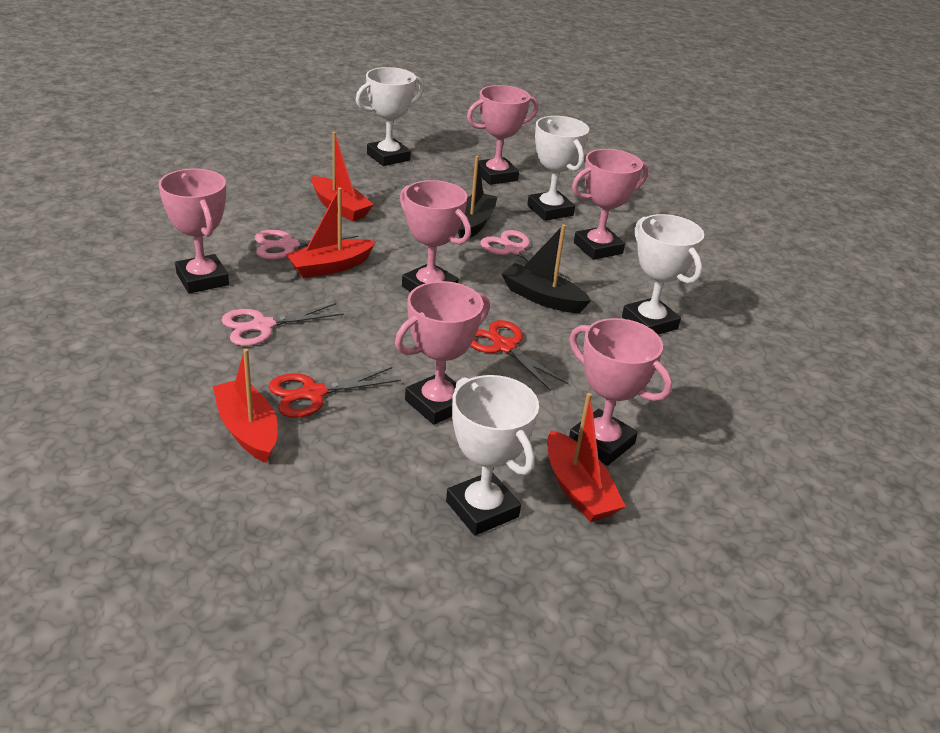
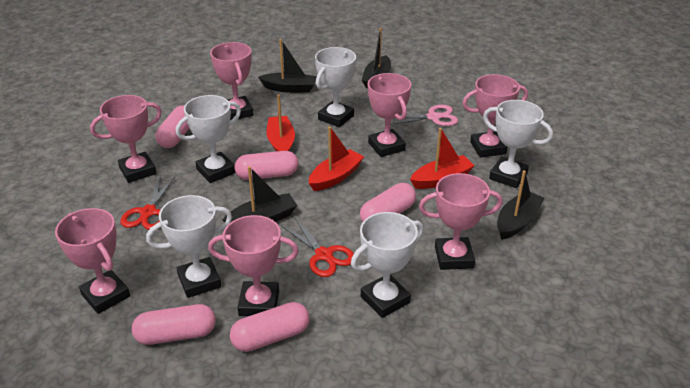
black boat: 2 -> 4
pink capsule: 0 -> 5
pink scissors: 3 -> 1
pink trophy: 6 -> 7
red boat: 4 -> 3
white trophy: 4 -> 5

